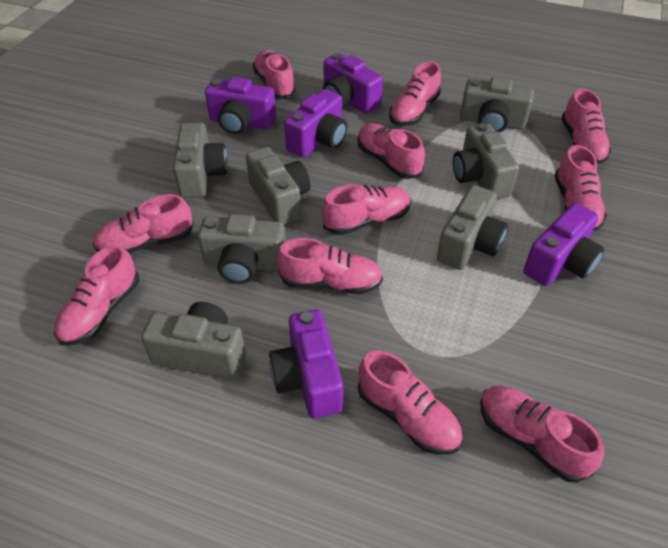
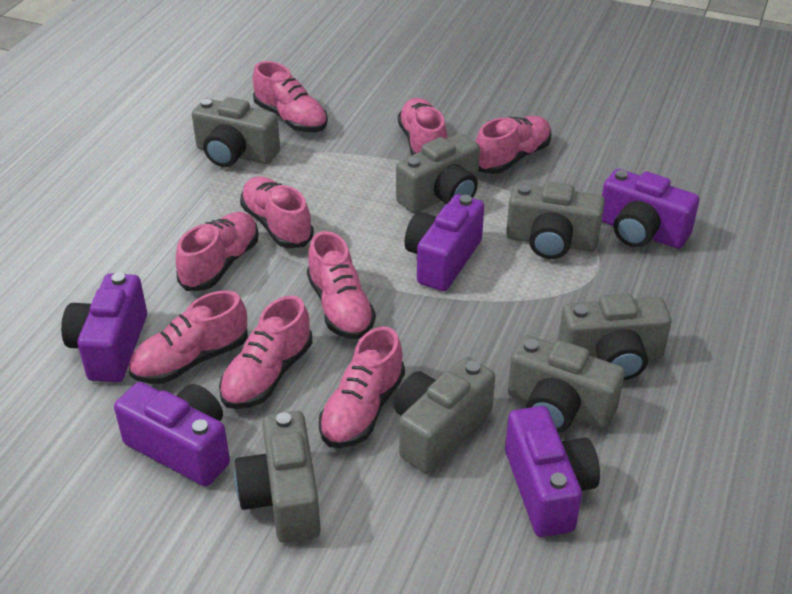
pink shoe: 11 -> 9

